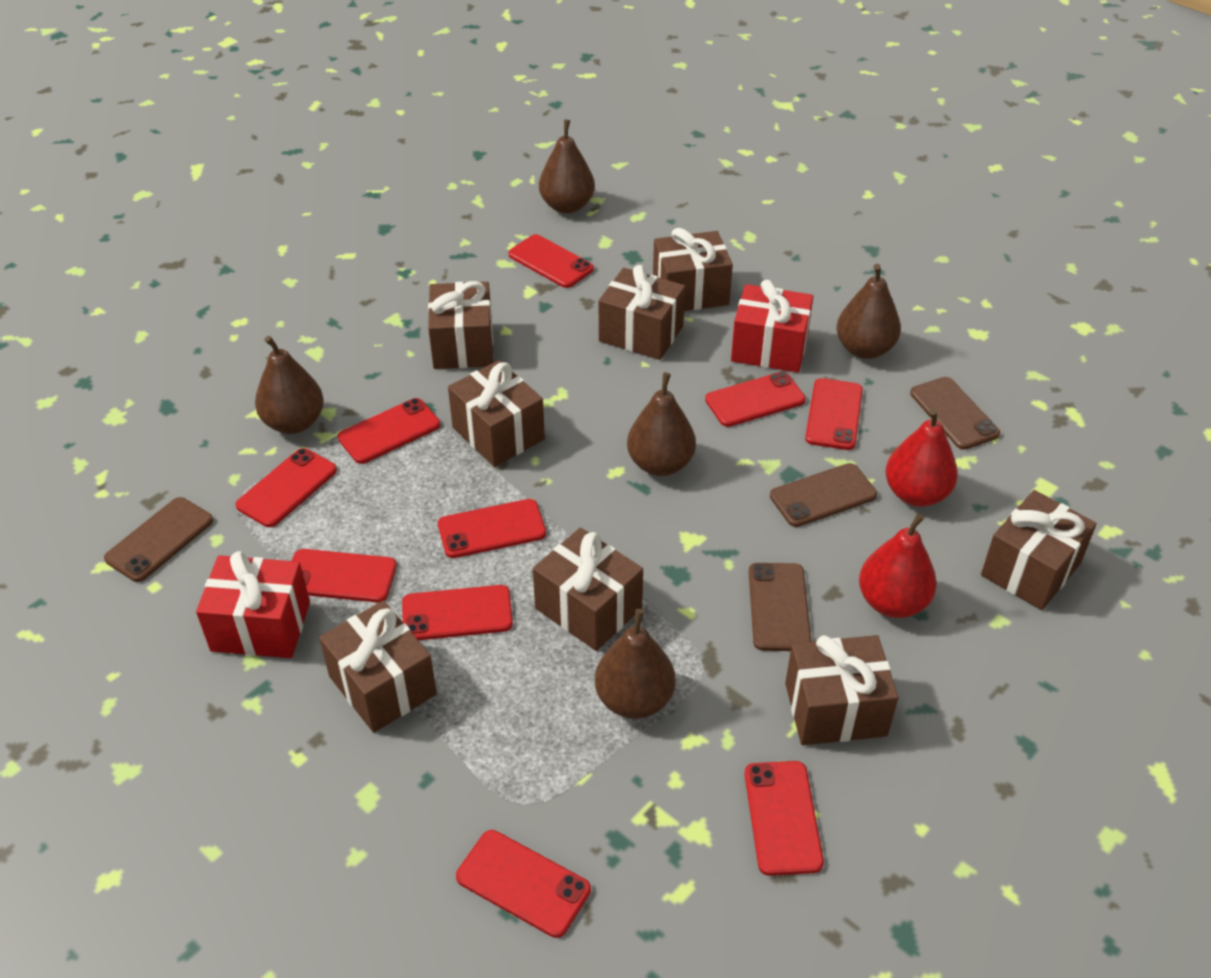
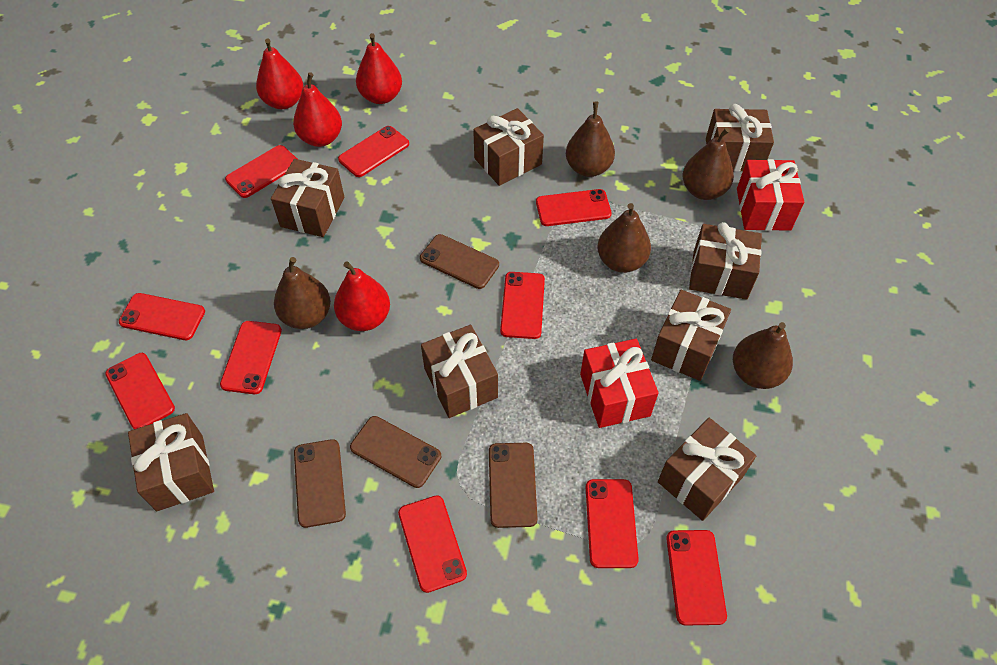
red pear: 2 -> 4

